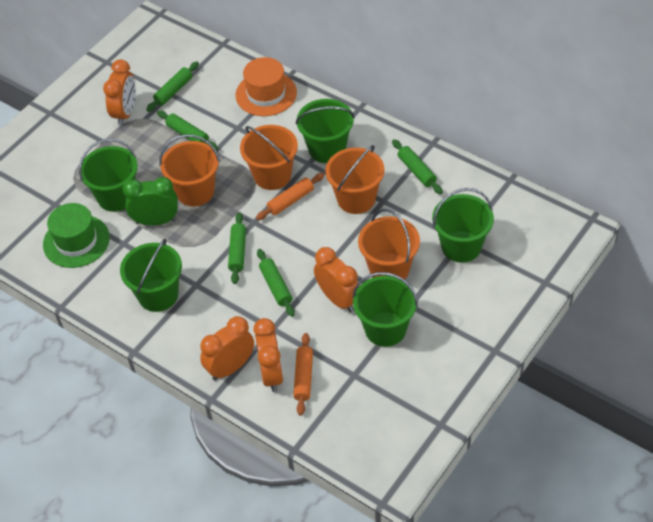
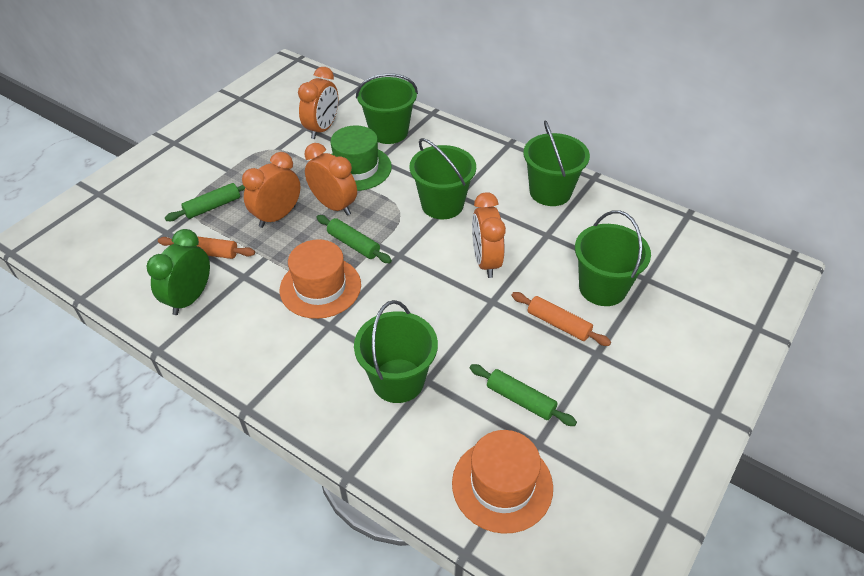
green rolling pin: 5 -> 3
orange bucket: 4 -> 0
orange hat: 1 -> 2

